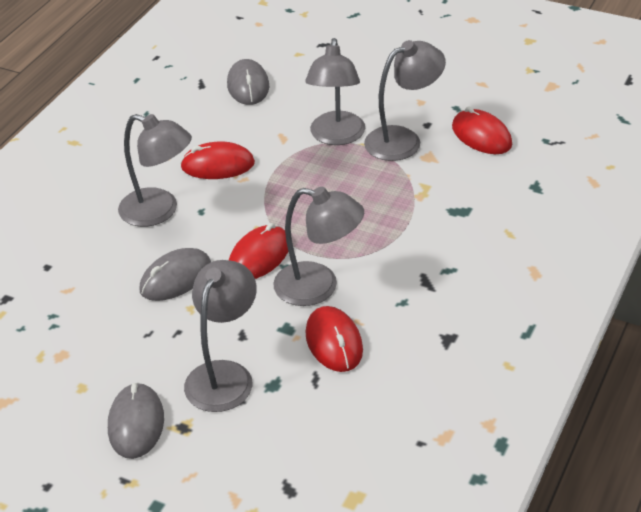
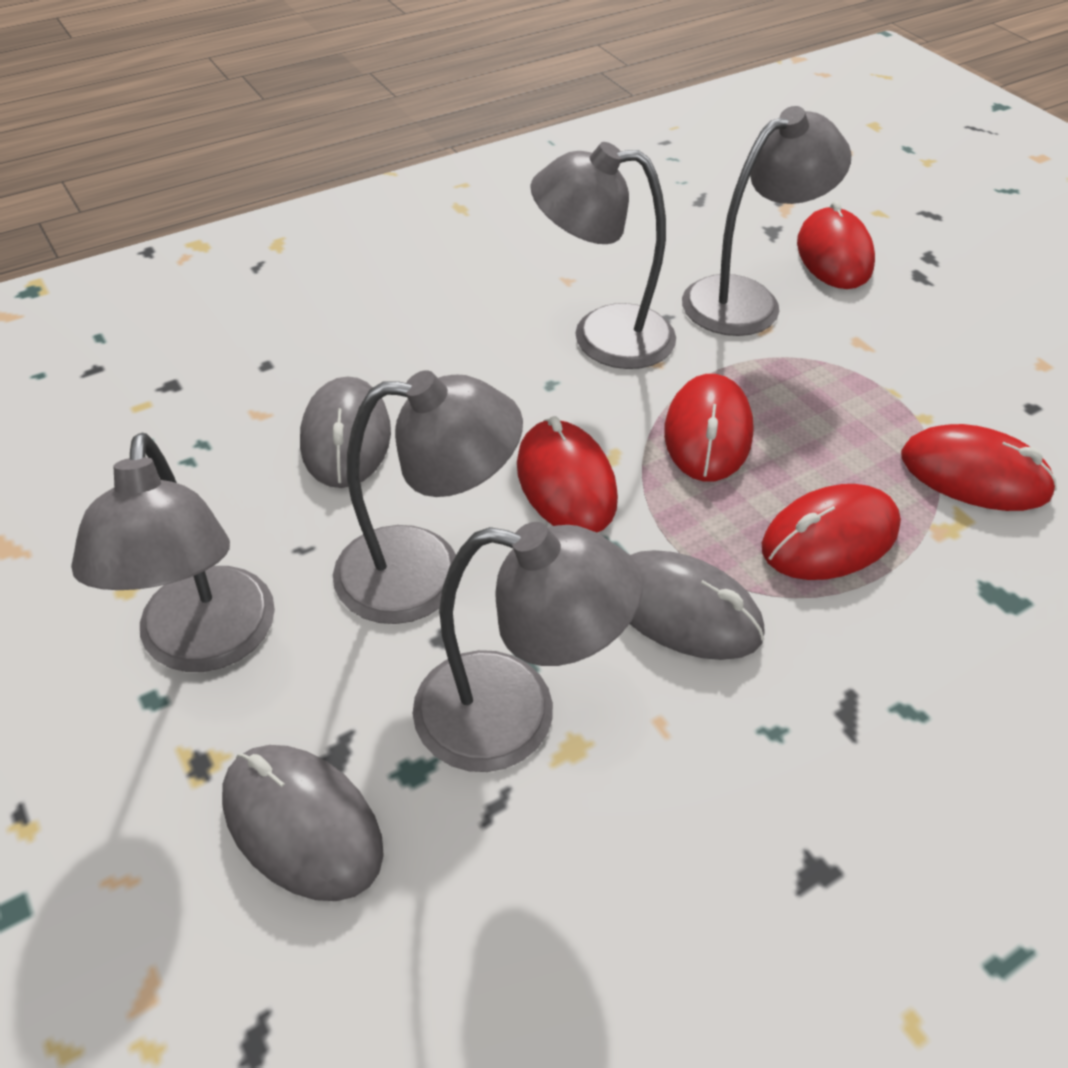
red mouse: 4 -> 5

